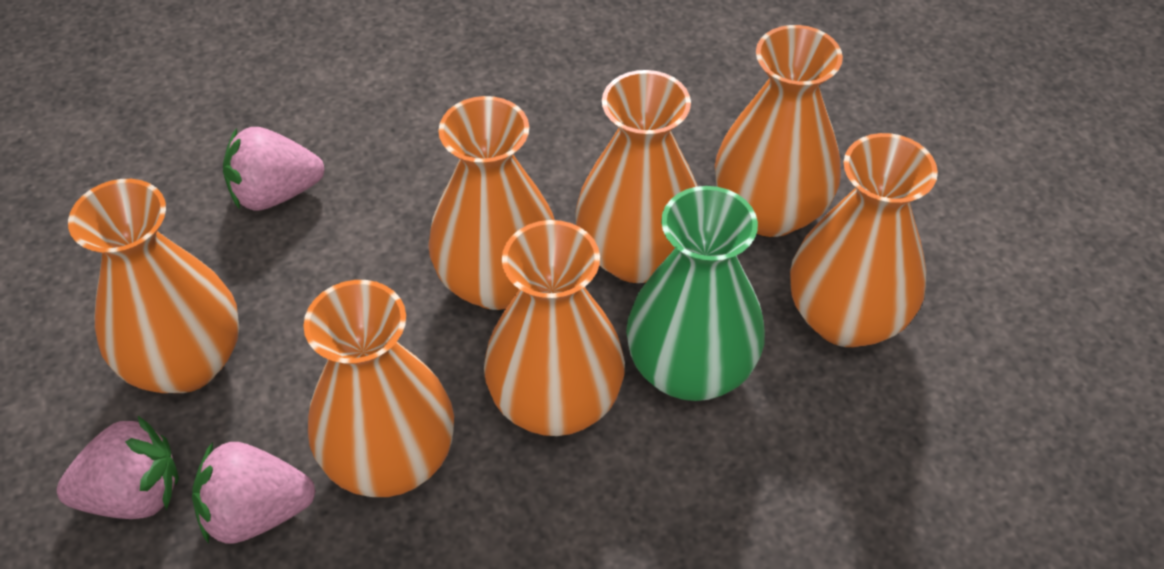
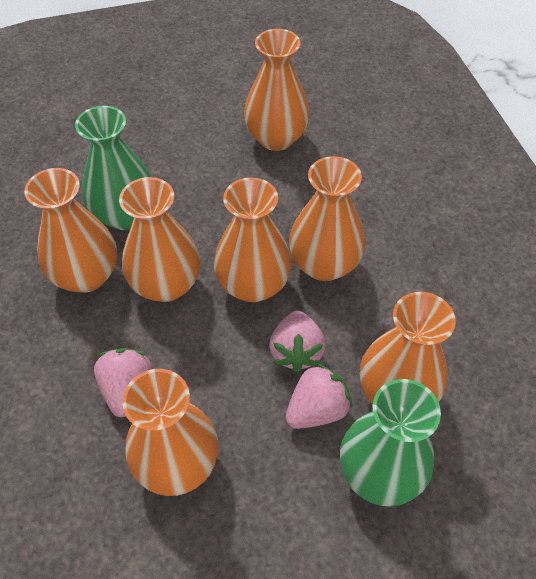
green vase: 1 -> 2

